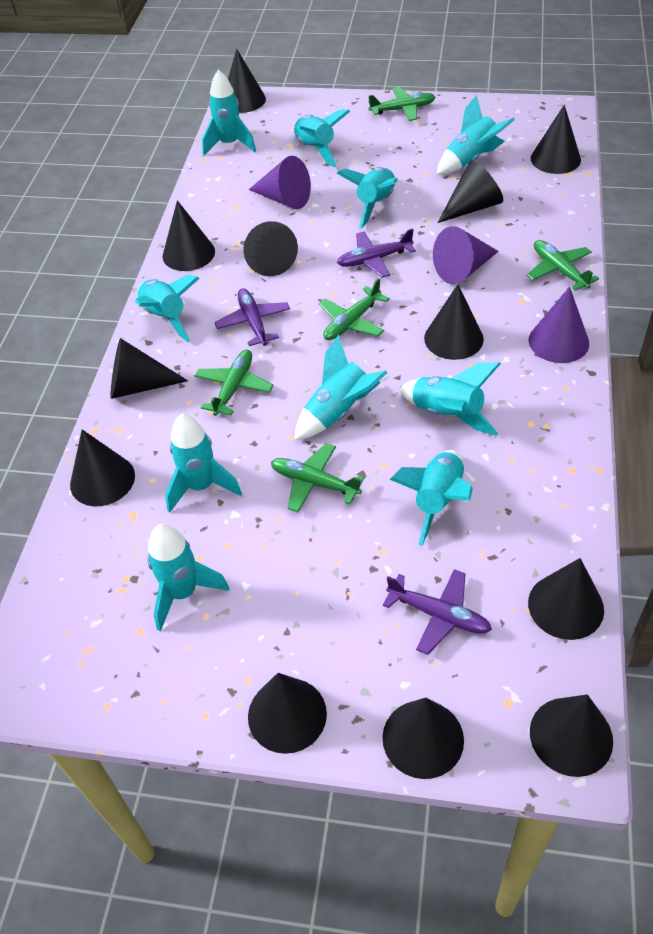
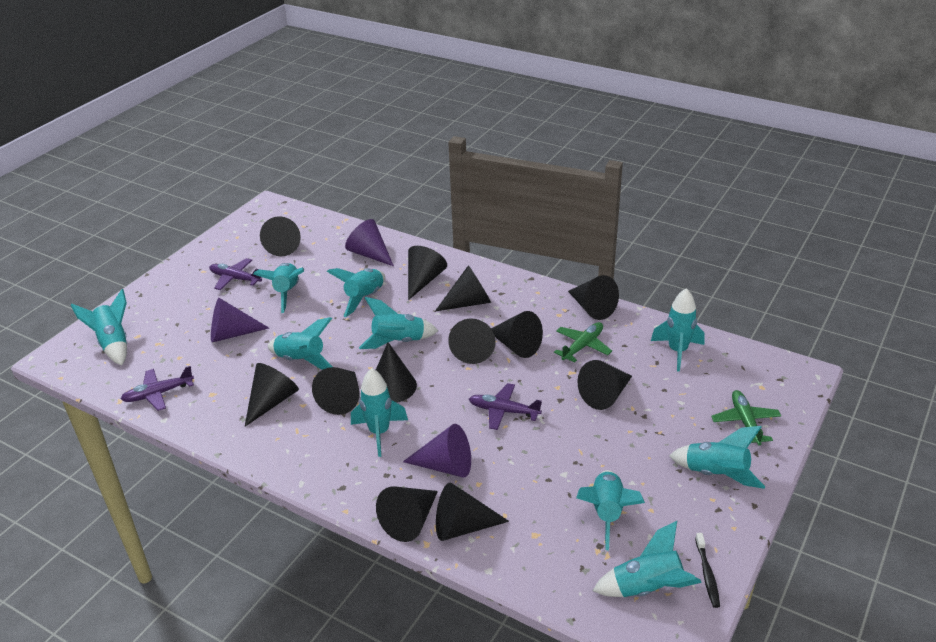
black toothbrush: 0 -> 1
green plane: 5 -> 2

